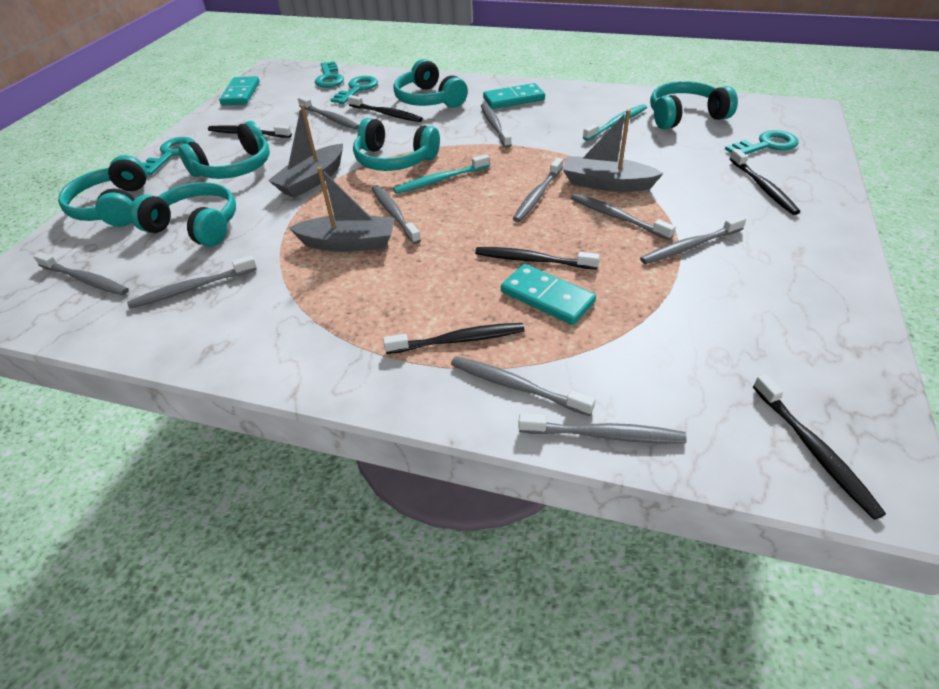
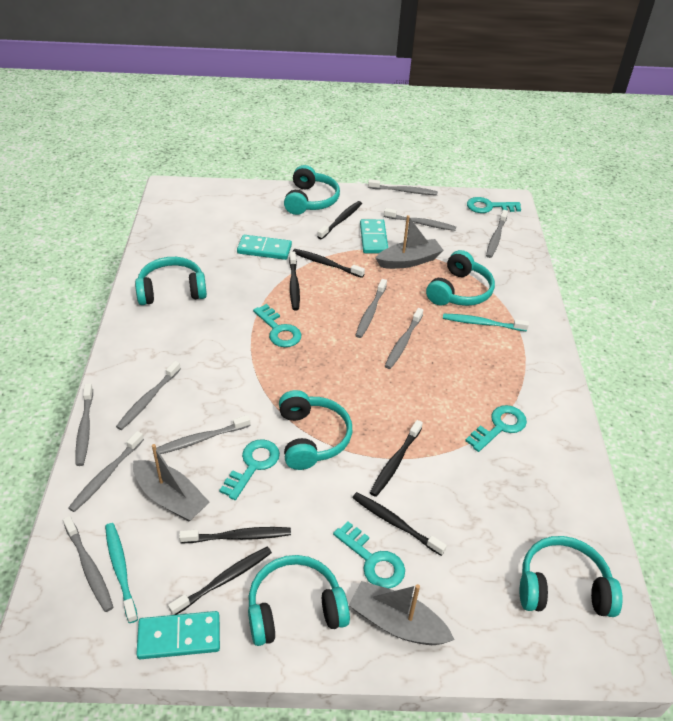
black toothbrush: 6 -> 7
turquoise key: 4 -> 5

